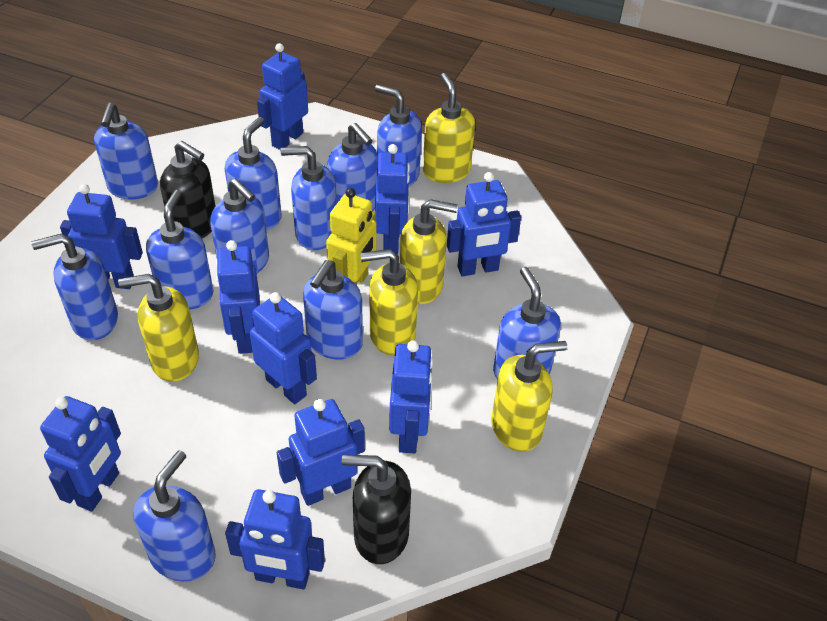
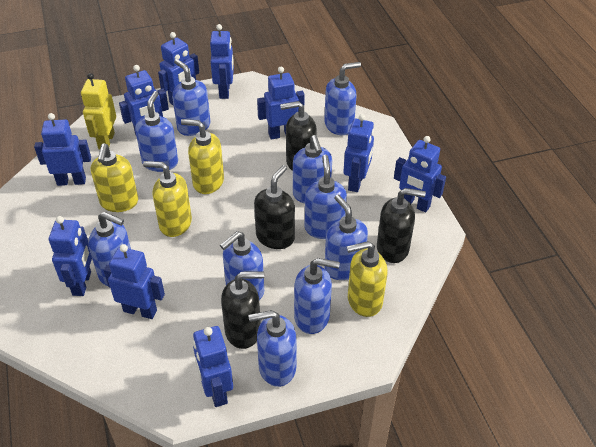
black soap dispenser: 2 -> 4
blue soap dispenser: 11 -> 10
yellow soap dispenser: 5 -> 4

